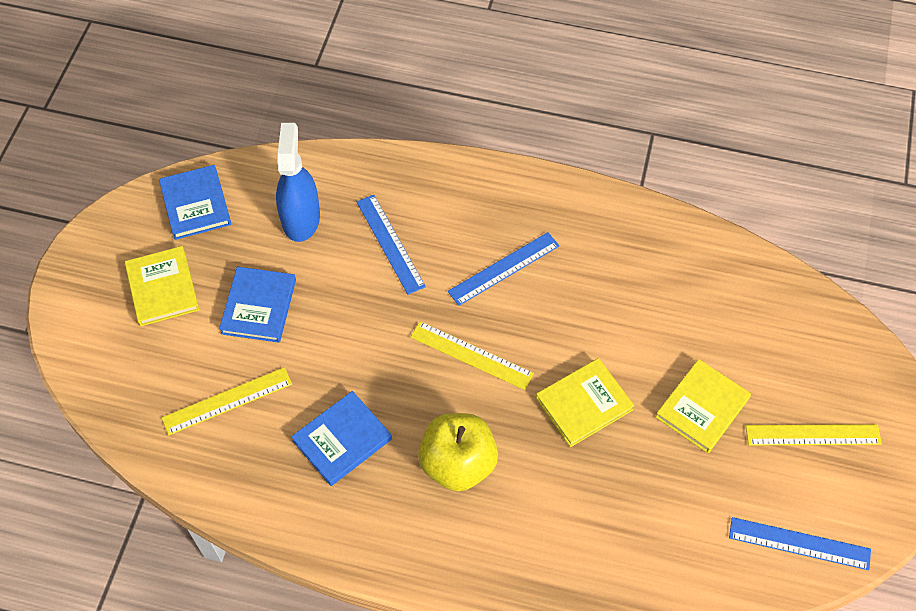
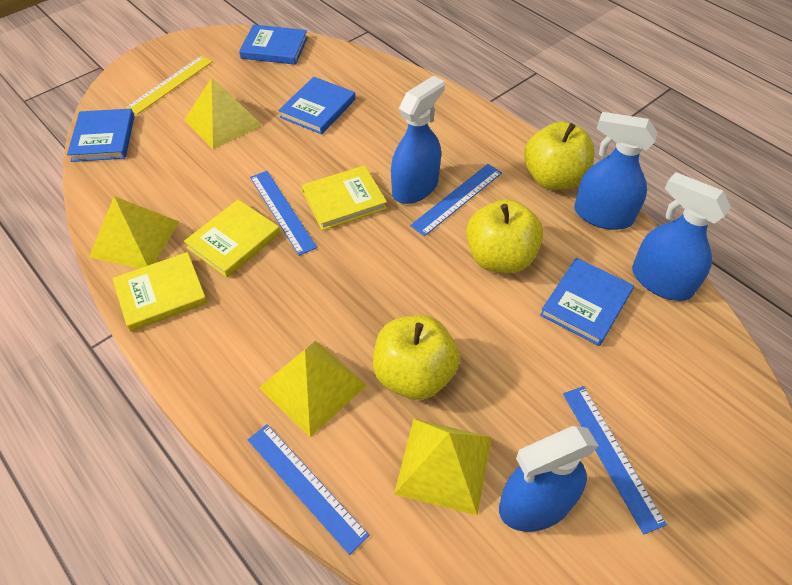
blue book: 3 -> 4
blue ruler: 3 -> 4
blue spray bottle: 1 -> 4
yellow apple: 1 -> 3
yellow pyramid: 0 -> 4
yellow ruler: 3 -> 1

